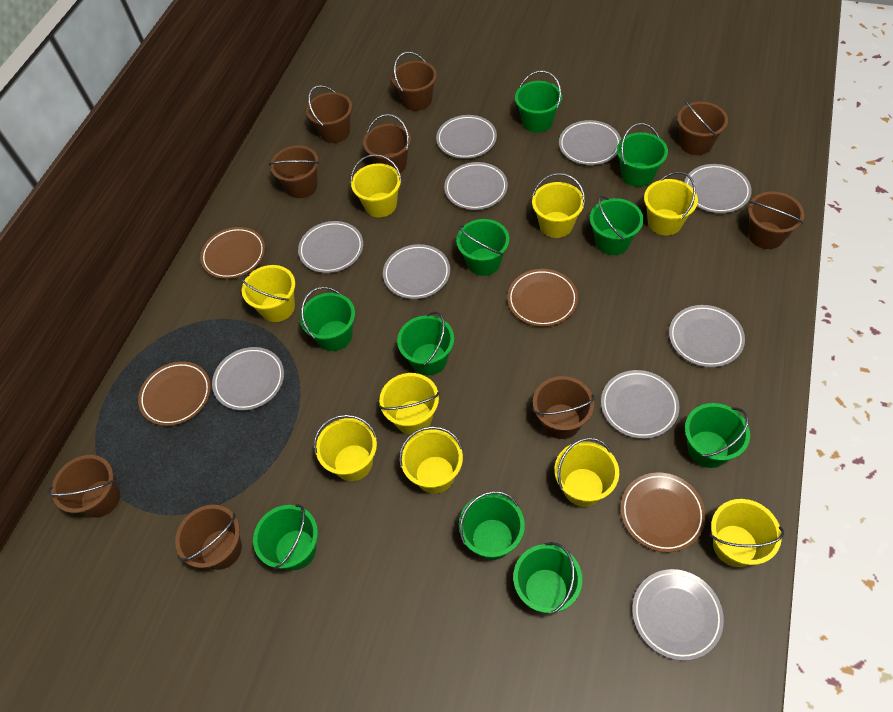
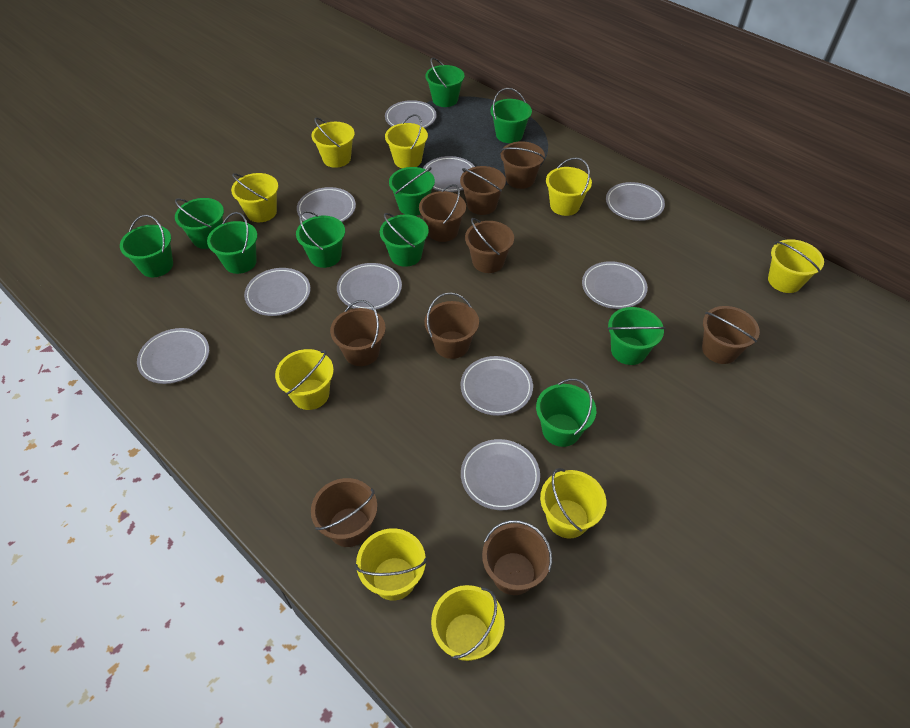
brown plate: 4 -> 0

